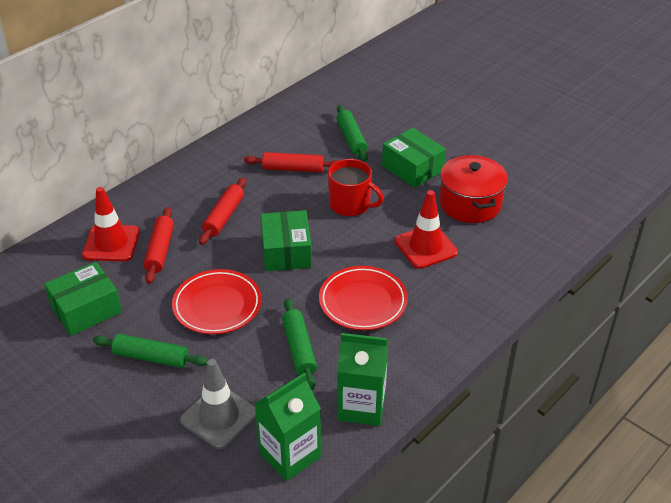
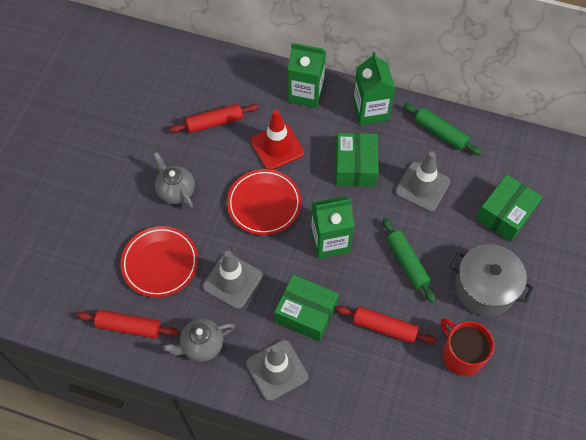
green carton: 2 -> 3
green rolling pin: 3 -> 2
grey pot: 0 -> 1
grey teapot: 0 -> 2
grey traffic cone: 1 -> 3
red pot: 1 -> 0
red traffic cone: 2 -> 1

